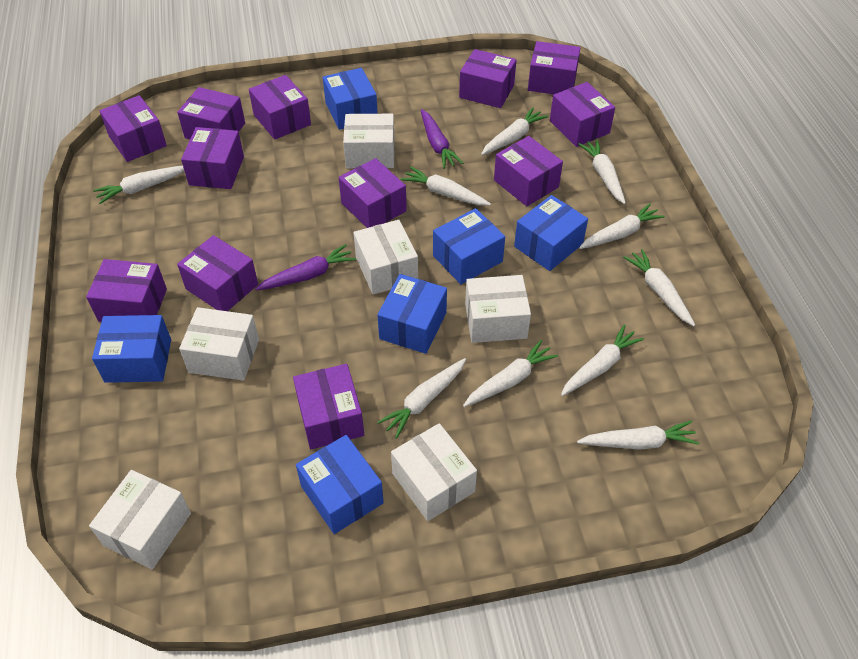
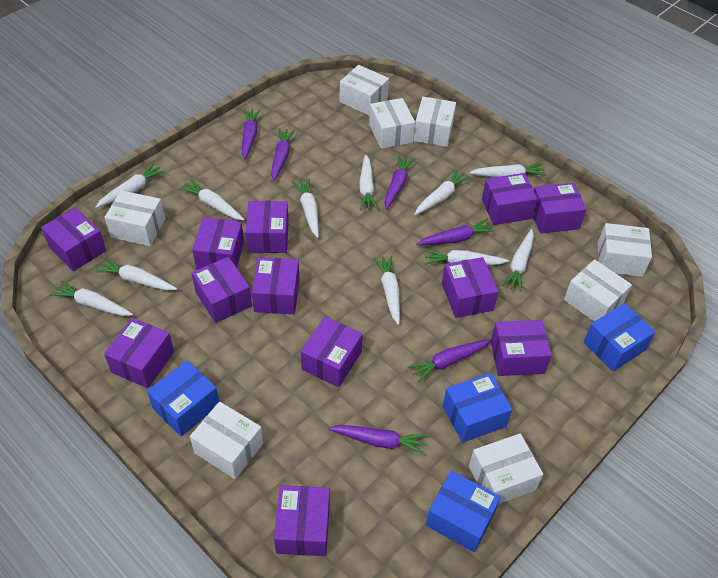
blue box: 6 -> 4
purple carrot: 2 -> 6
white box: 6 -> 8
white carrot: 10 -> 11

